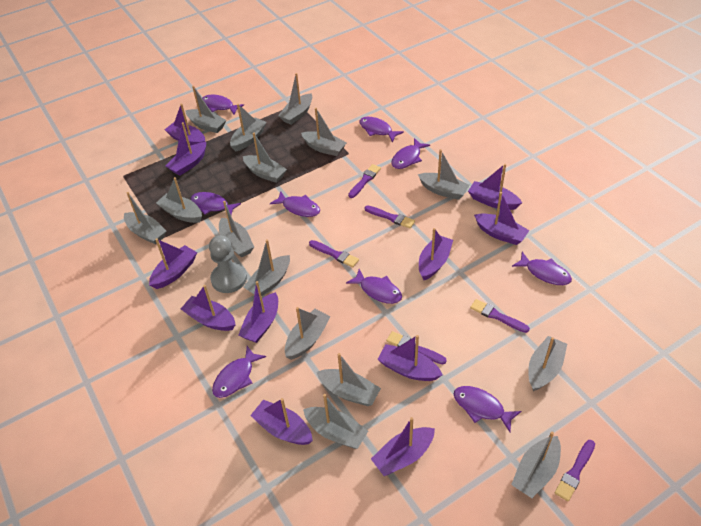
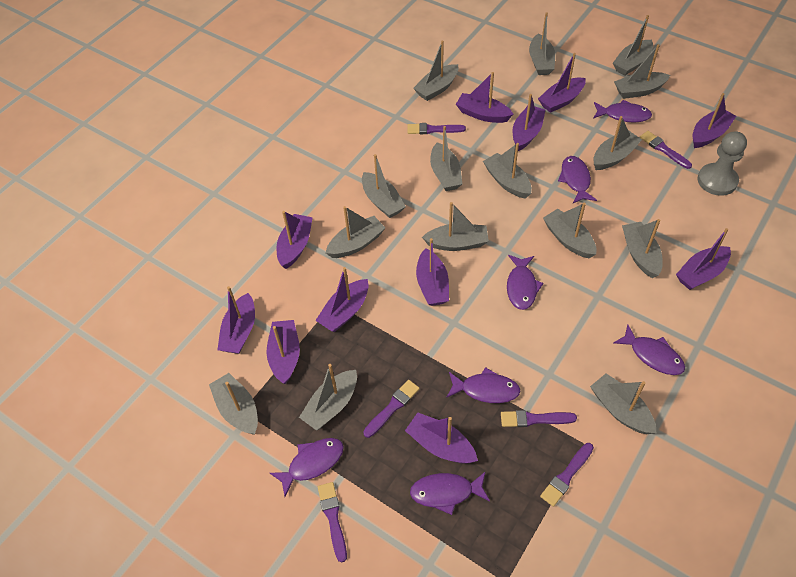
purple fish: 9 -> 7

